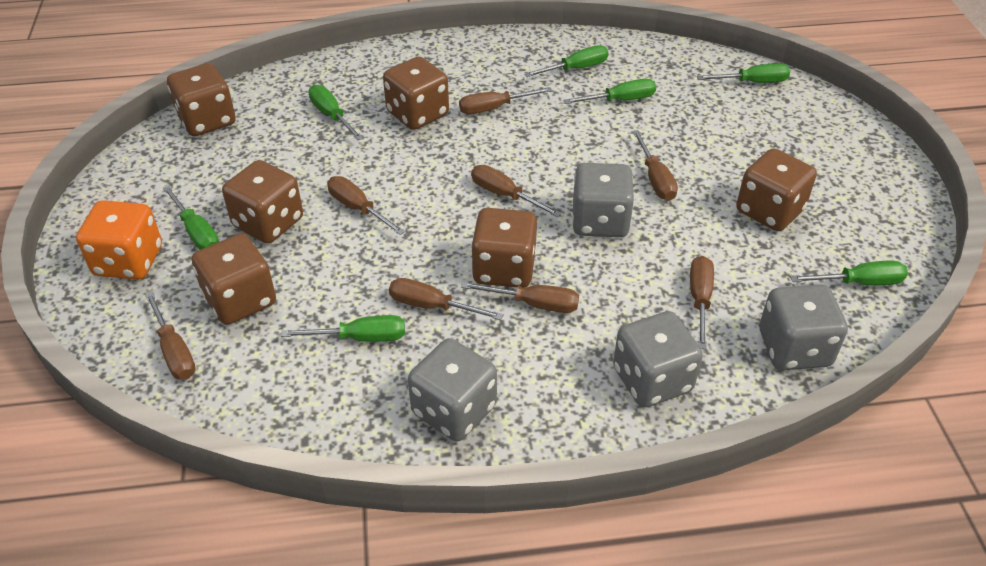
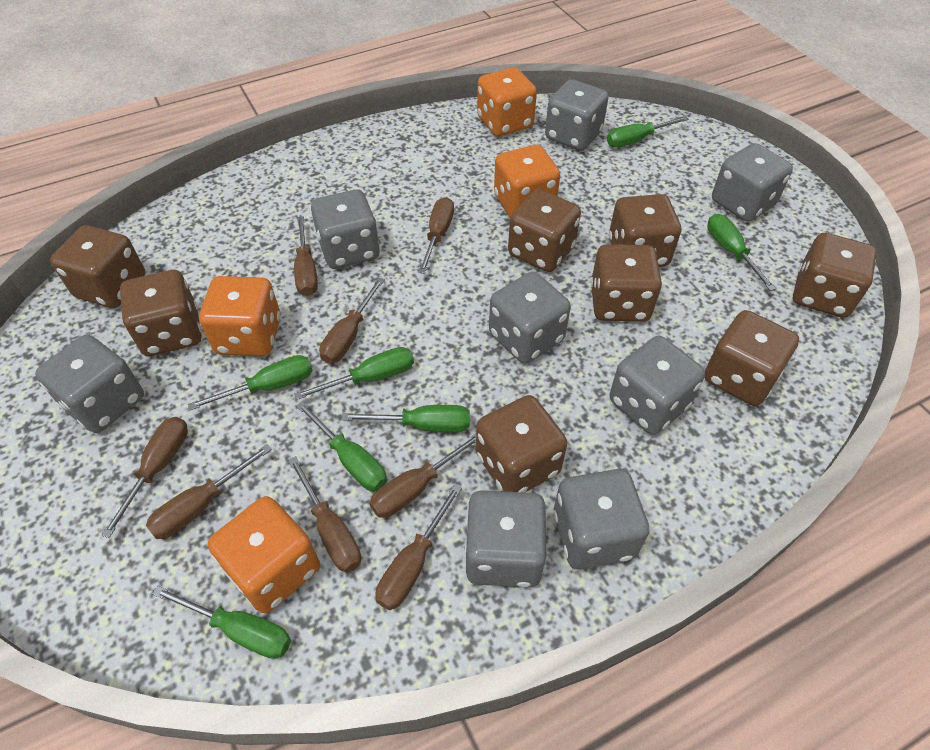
brown dice: 6 -> 8
grey dice: 4 -> 8
orange dice: 1 -> 4

